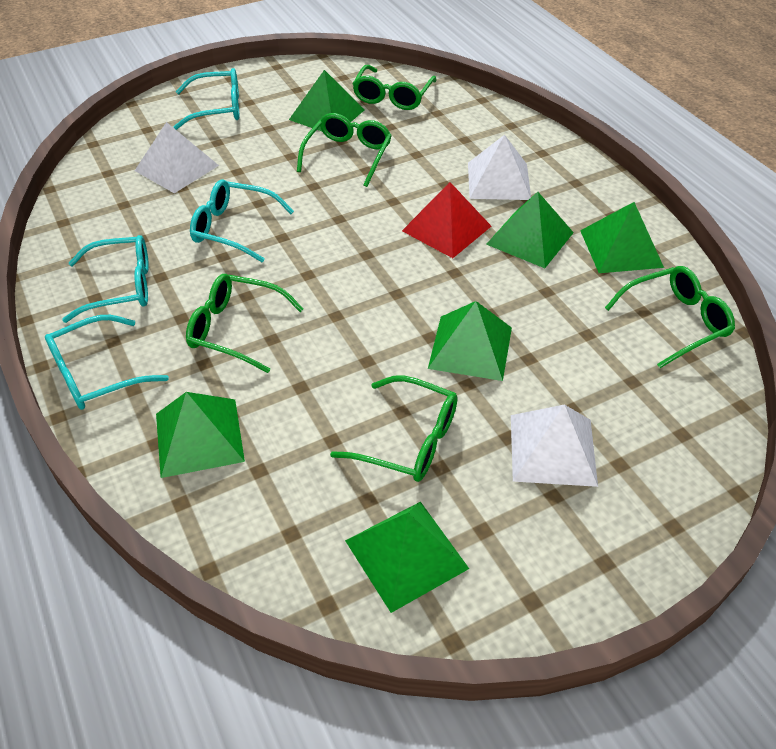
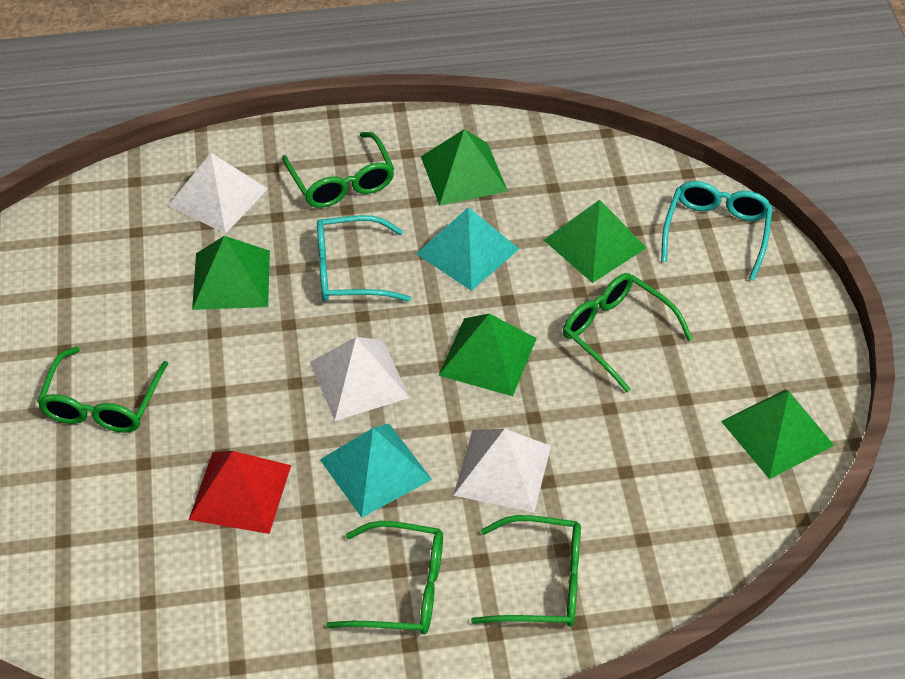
green pyramid: 6 -> 5
turquoise glasses: 4 -> 2
turquoise pyramid: 0 -> 2

